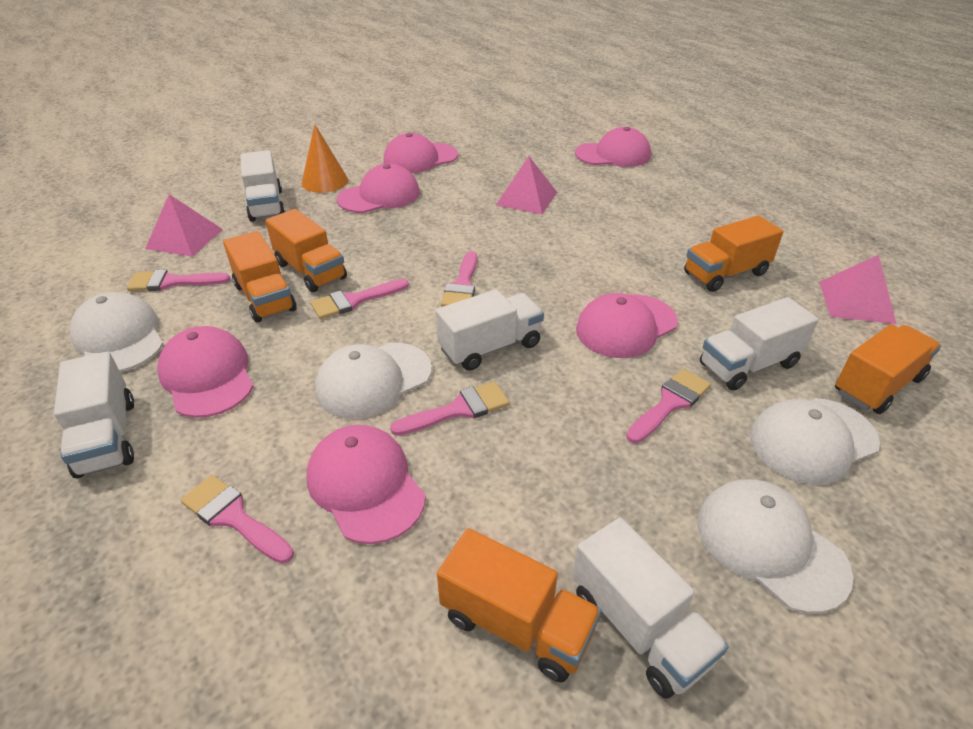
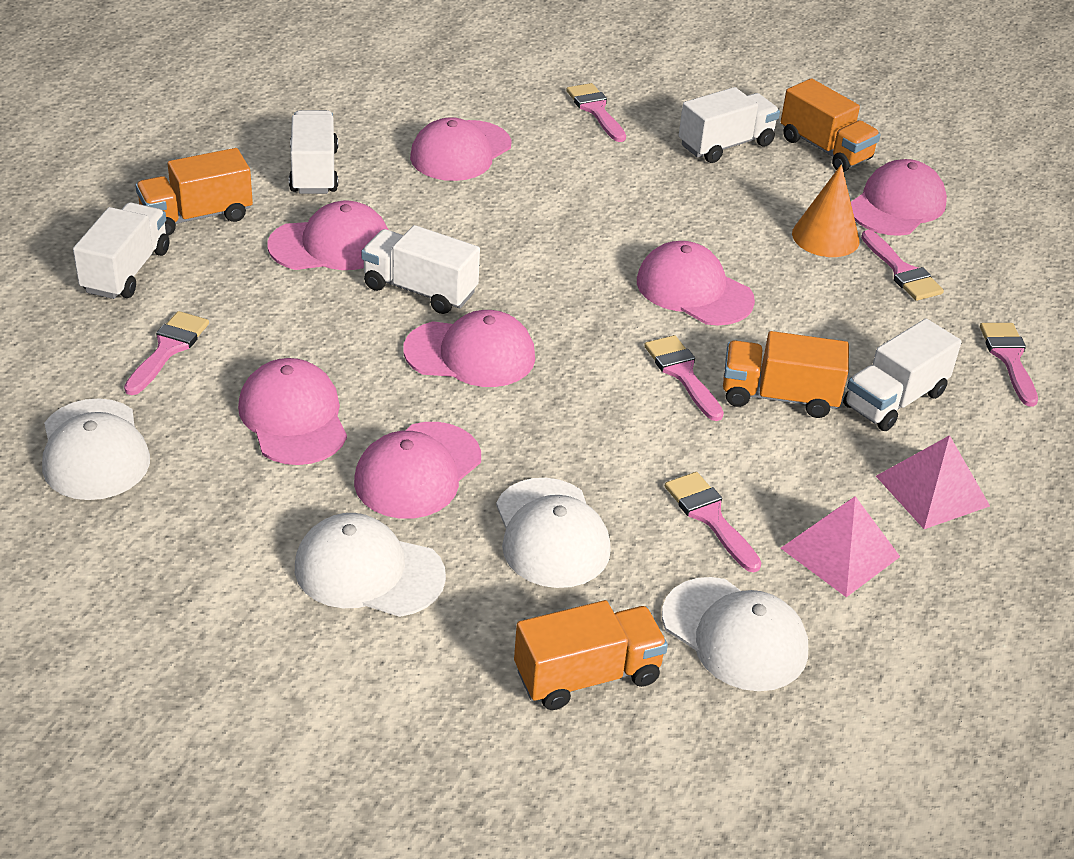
orange truck: 5 -> 4
pink cap: 6 -> 7
pink pyramid: 3 -> 2

